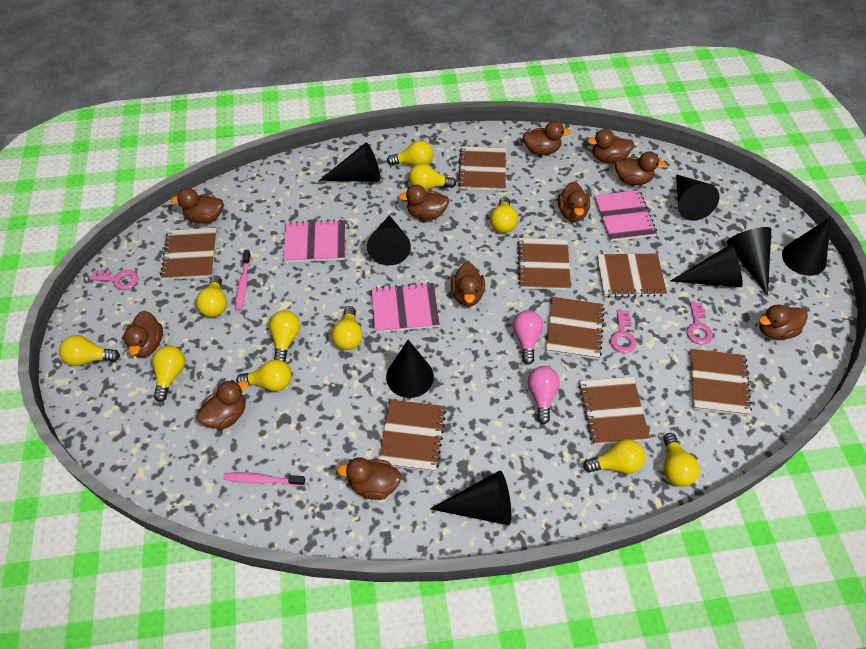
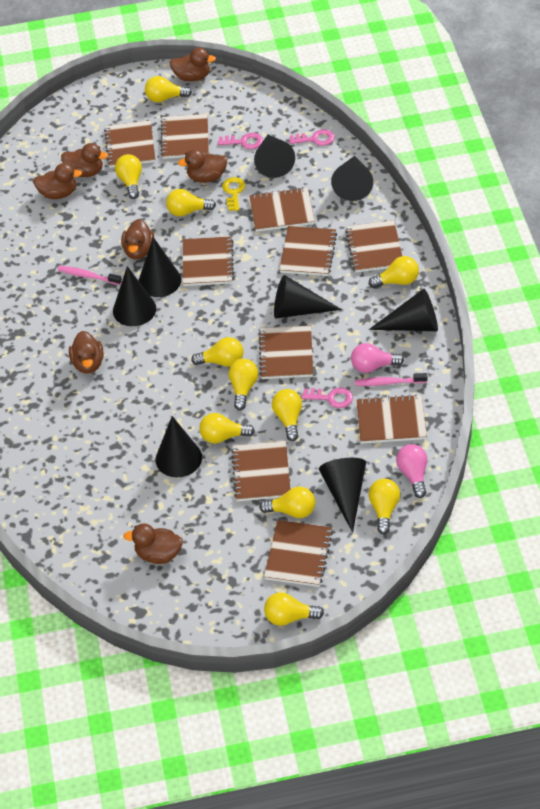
brown duck: 11 -> 7
brown notebook: 8 -> 10
pink notebook: 3 -> 0
yellow key: 0 -> 1

